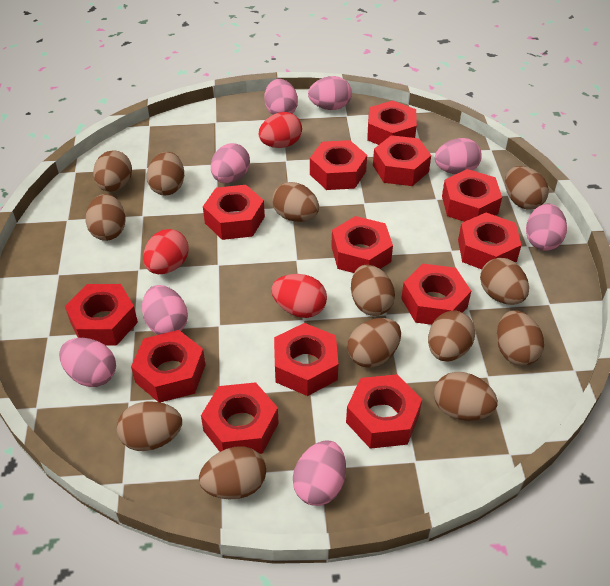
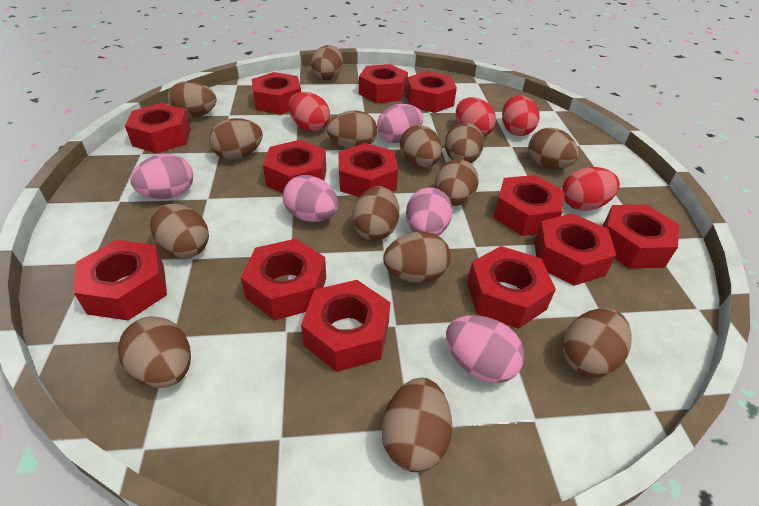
brown egg: 13 -> 14
pink egg: 8 -> 5
red egg: 3 -> 4

